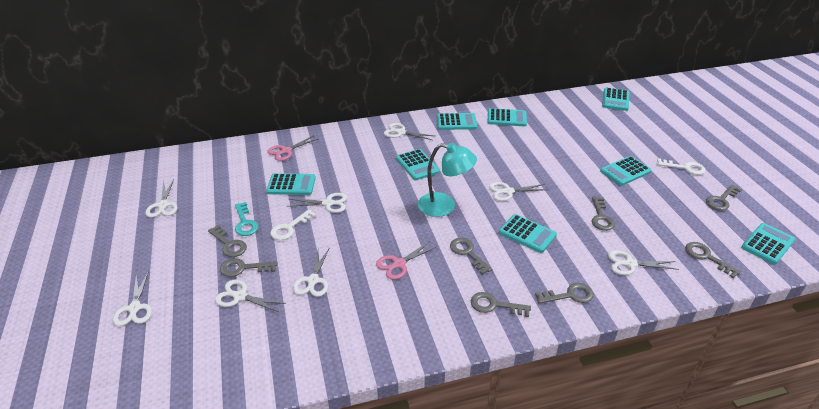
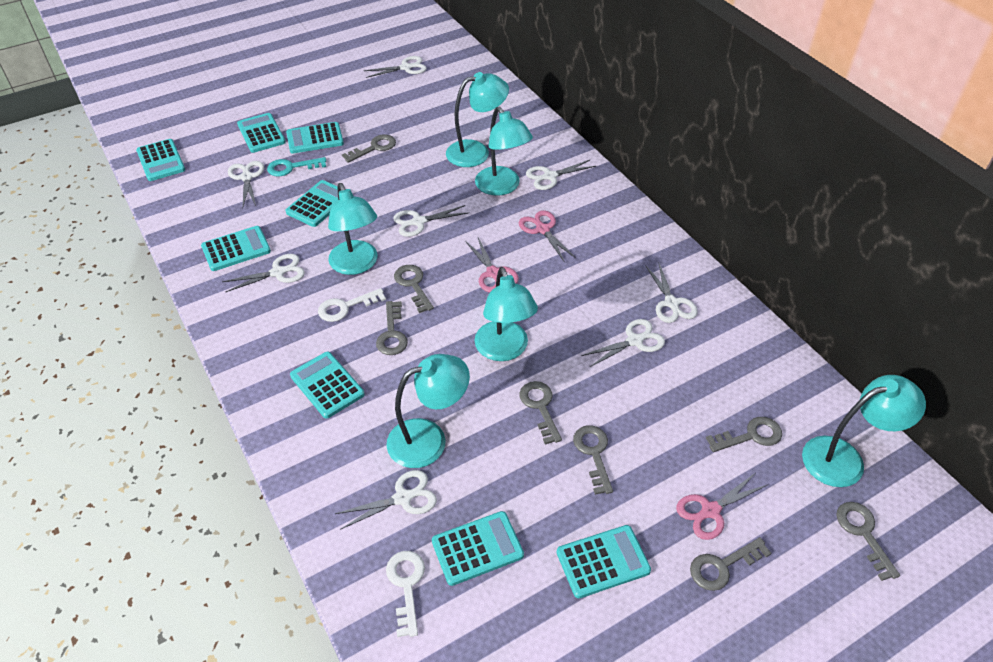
pink scissors: 2 -> 3
turquoise lamp: 1 -> 6

